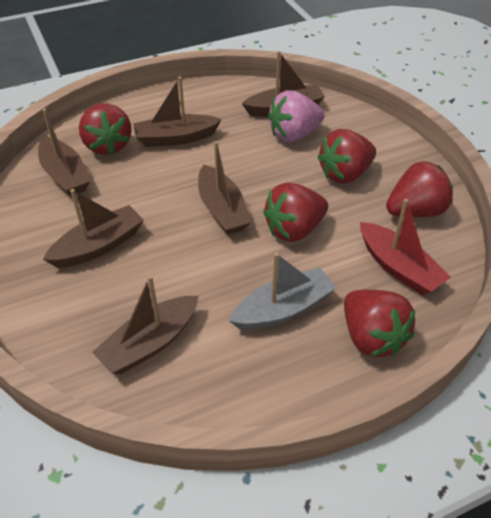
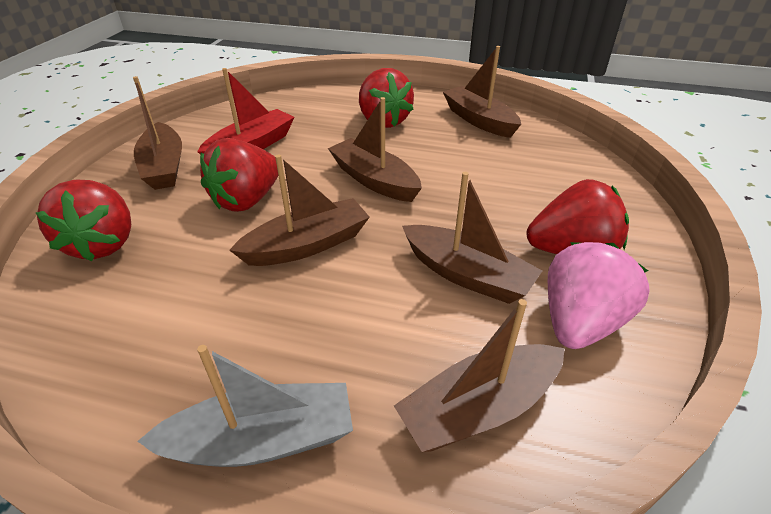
red strawberry: 5 -> 4

